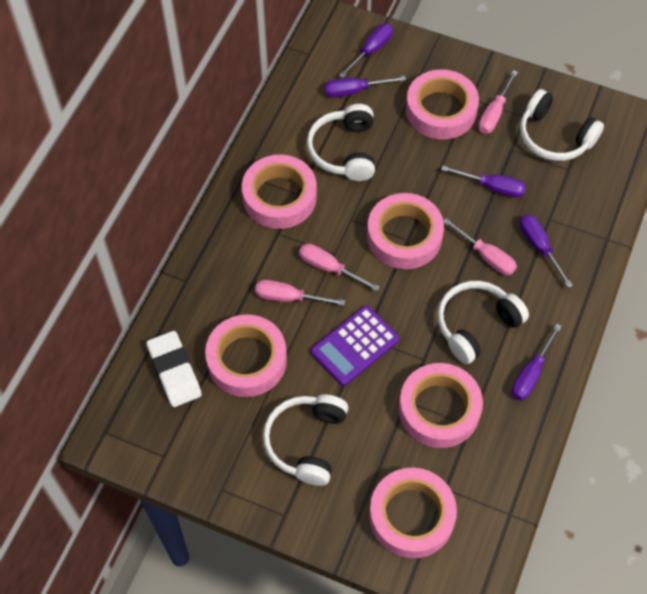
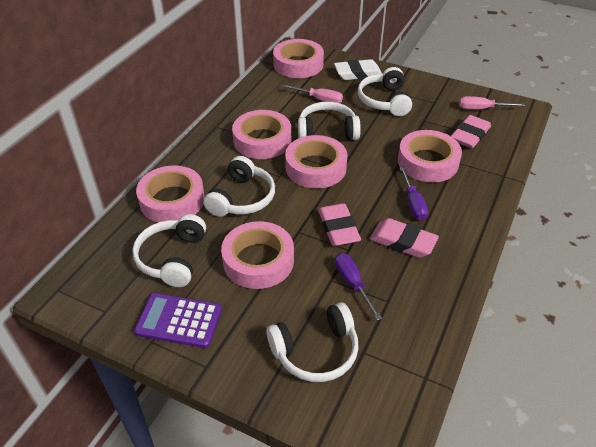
pink eraser: 0 -> 3
pink screwdriver: 4 -> 2
purple screwdriver: 5 -> 2
white headphones: 4 -> 5

